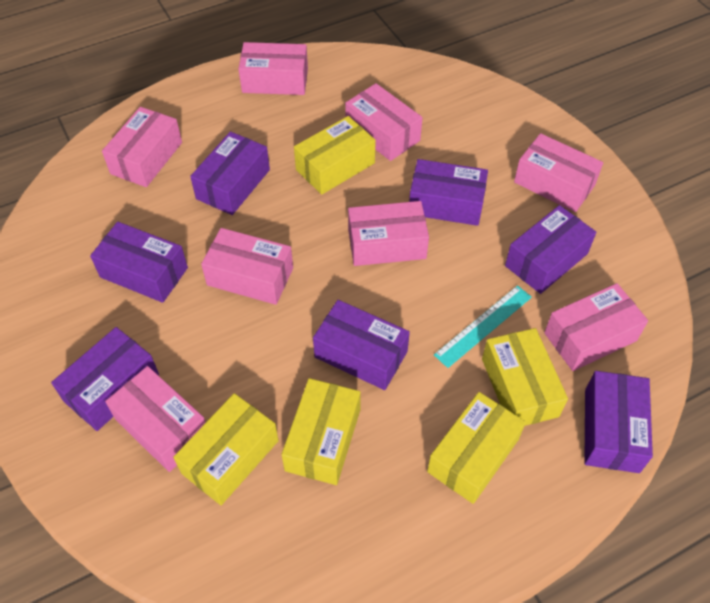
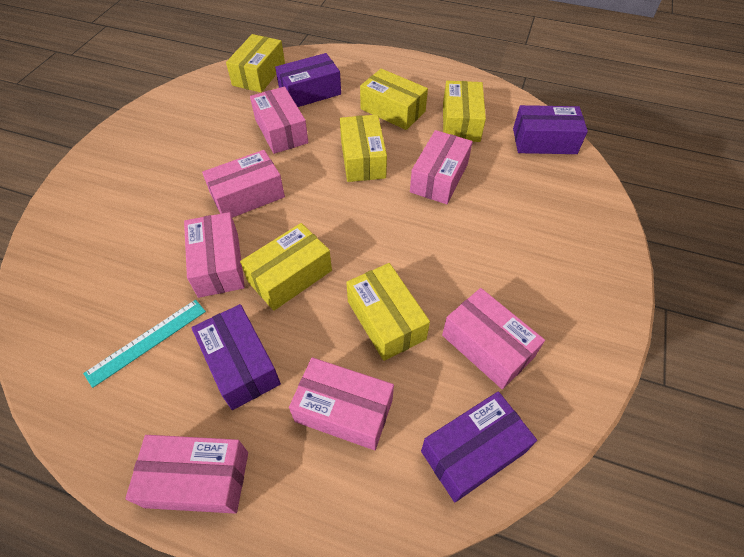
pink box: 8 -> 7
purple box: 7 -> 4
yellow box: 5 -> 6

